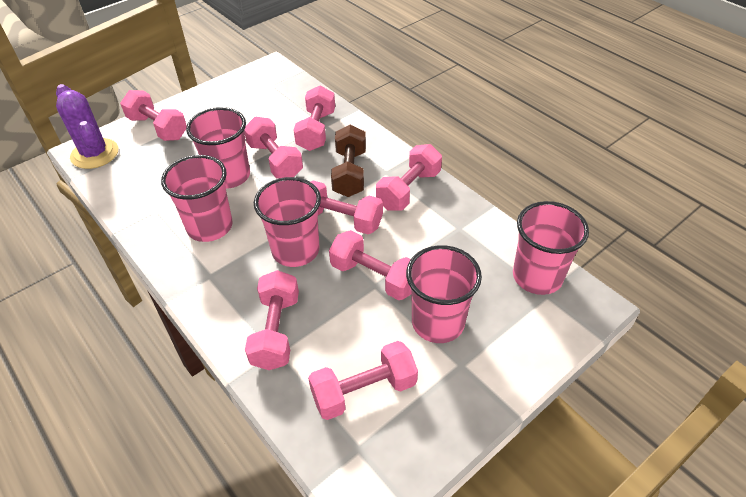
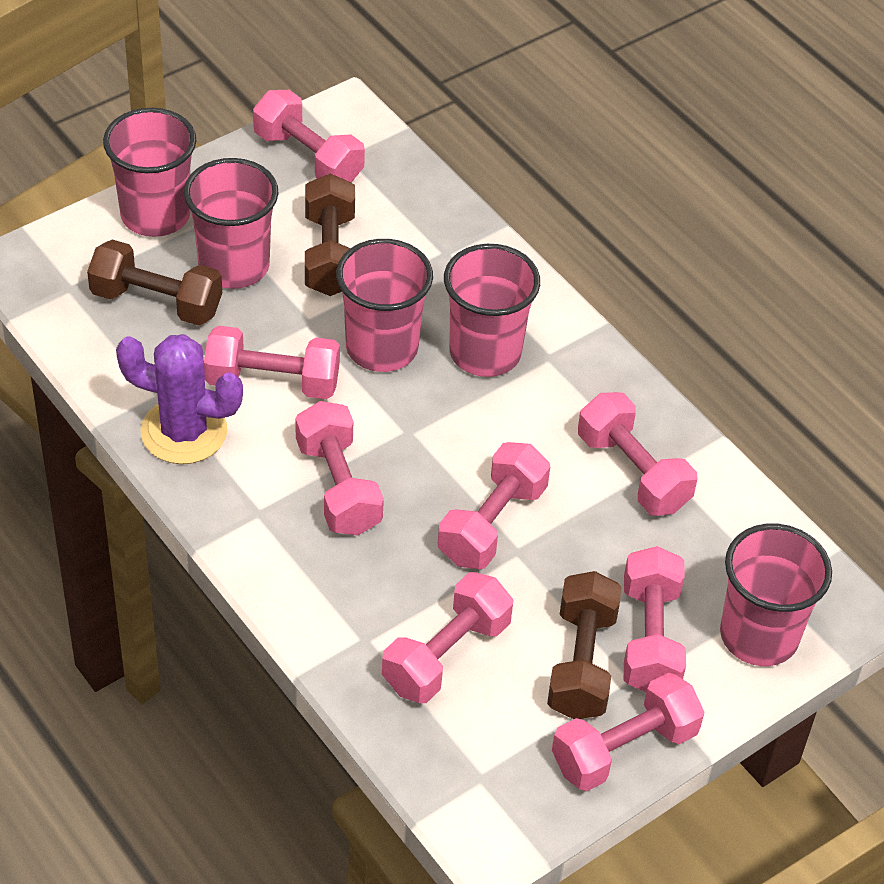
brown dumbbell: 1 -> 3

